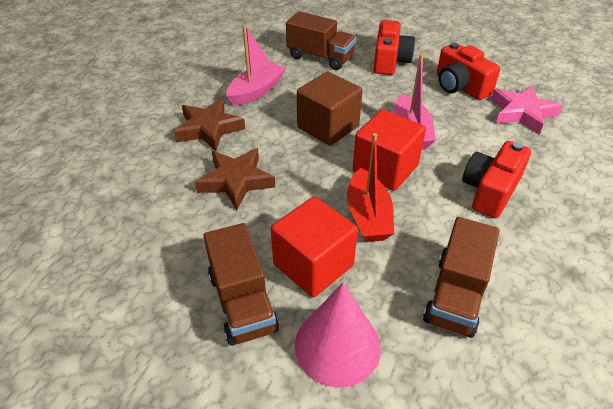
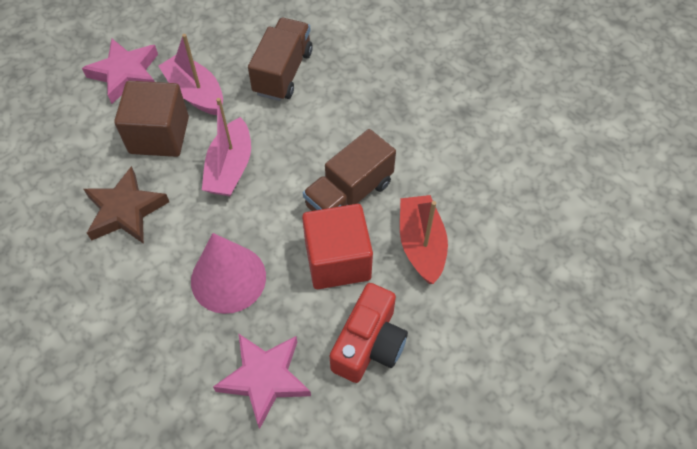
brown star: 2 -> 1
brown truck: 3 -> 2
pink star: 1 -> 2
red camera: 3 -> 1
red cube: 2 -> 1

